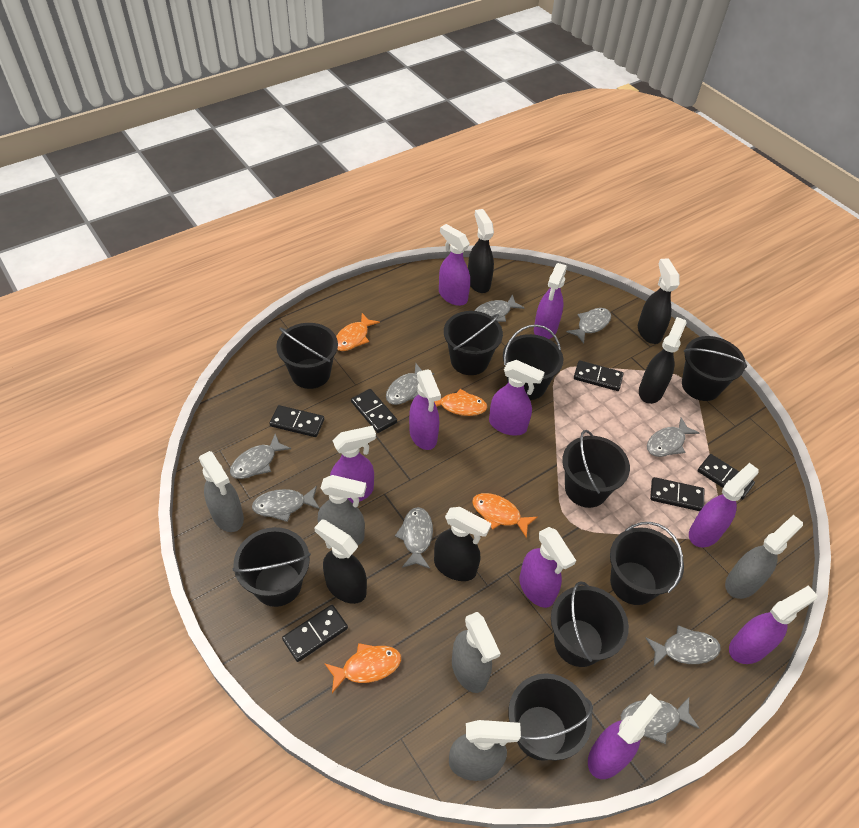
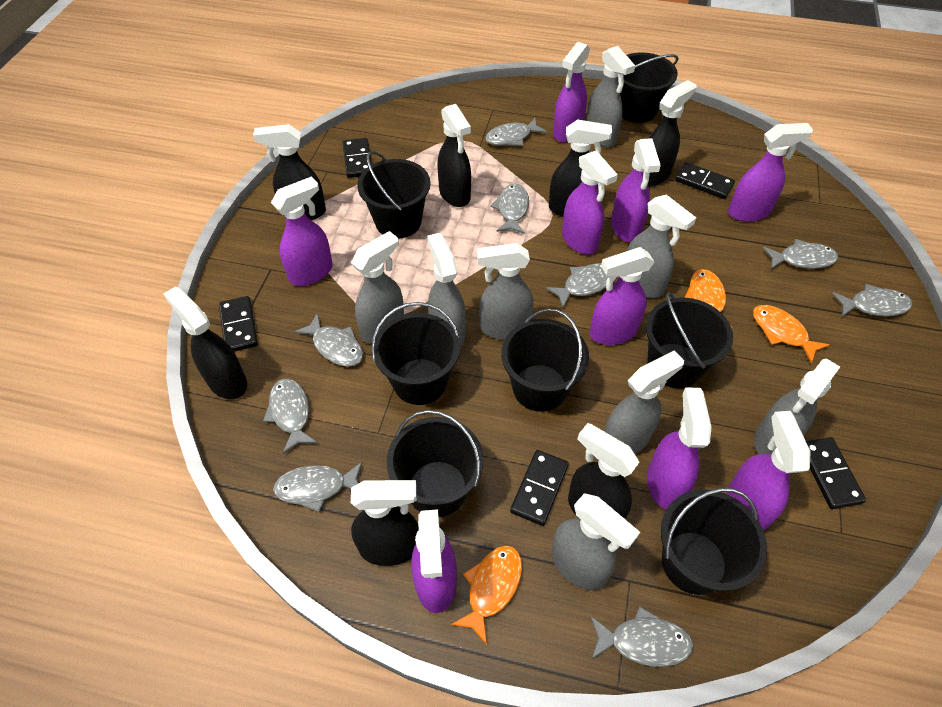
black bucket: 9 -> 7
black domino: 6 -> 5
black spray bottle: 5 -> 7
grey spray bottle: 5 -> 8
orange fish: 4 -> 3

